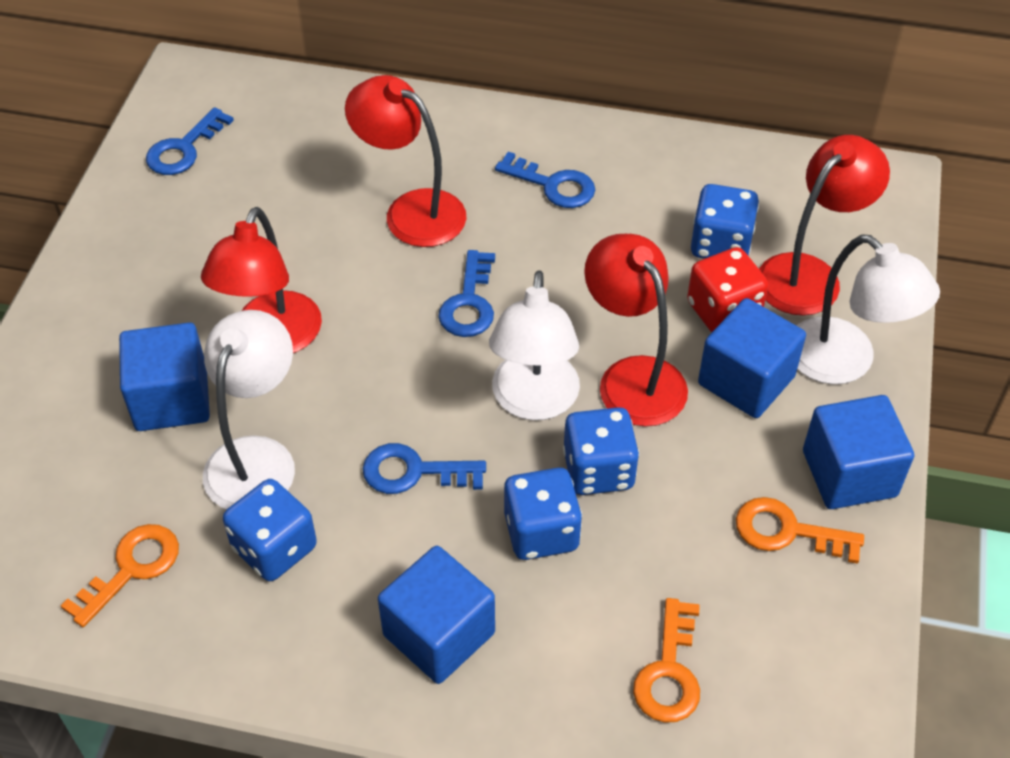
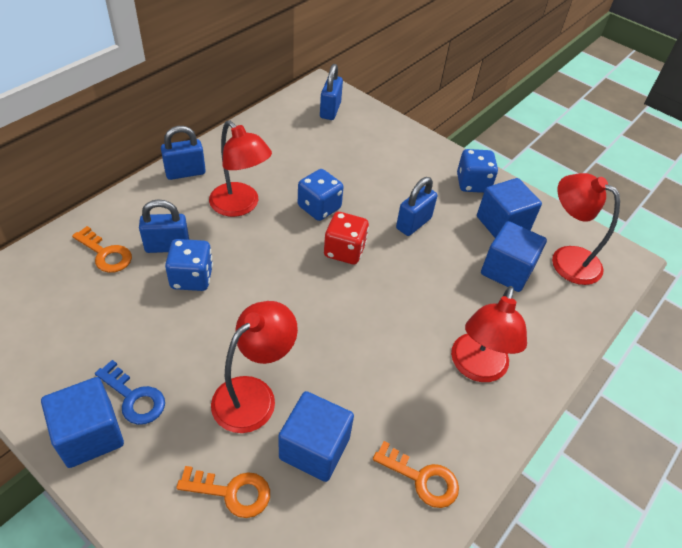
blue dice: 4 -> 3
blue key: 4 -> 1
blue padlock: 0 -> 4
white lamp: 3 -> 0

